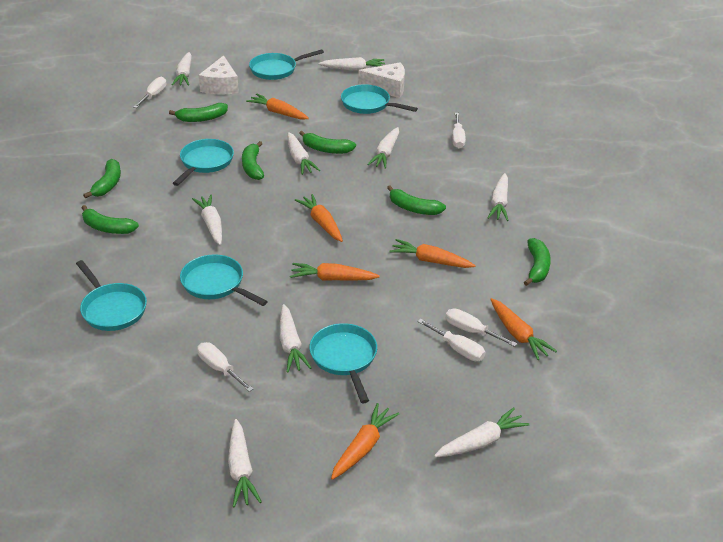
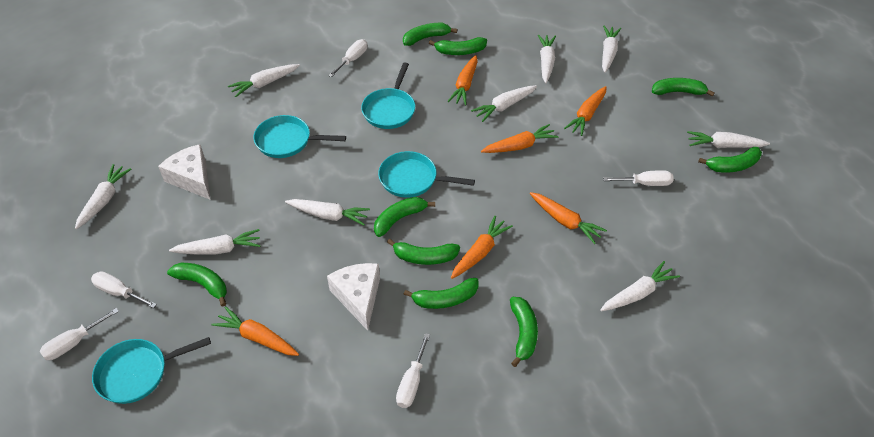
green banana: 7 -> 9
turquoise pan: 6 -> 4

